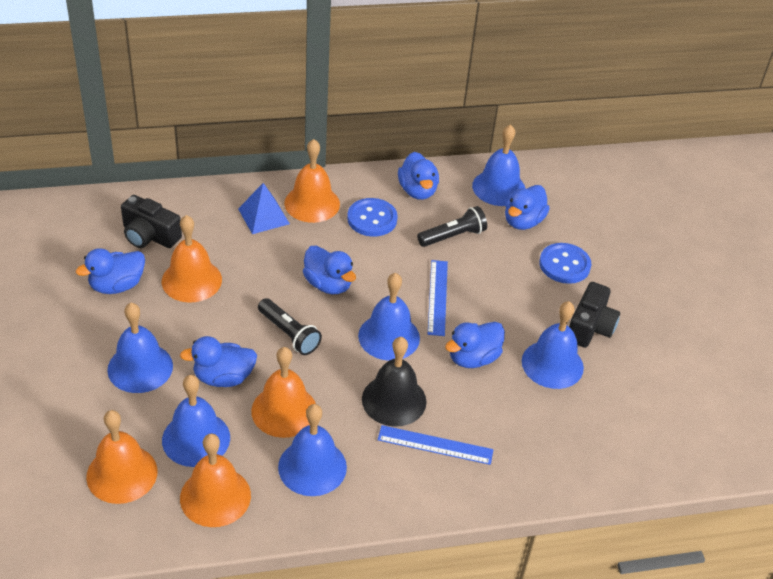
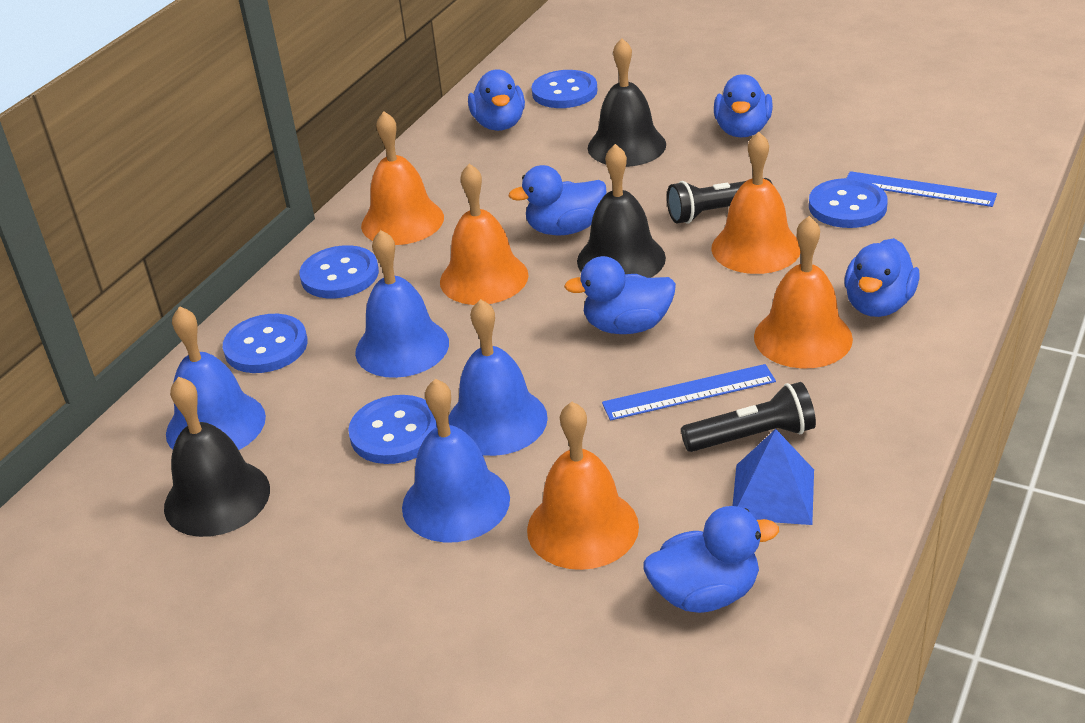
black bell: 1 -> 3
black camera: 2 -> 0
blue bell: 6 -> 4
blue button: 2 -> 5

